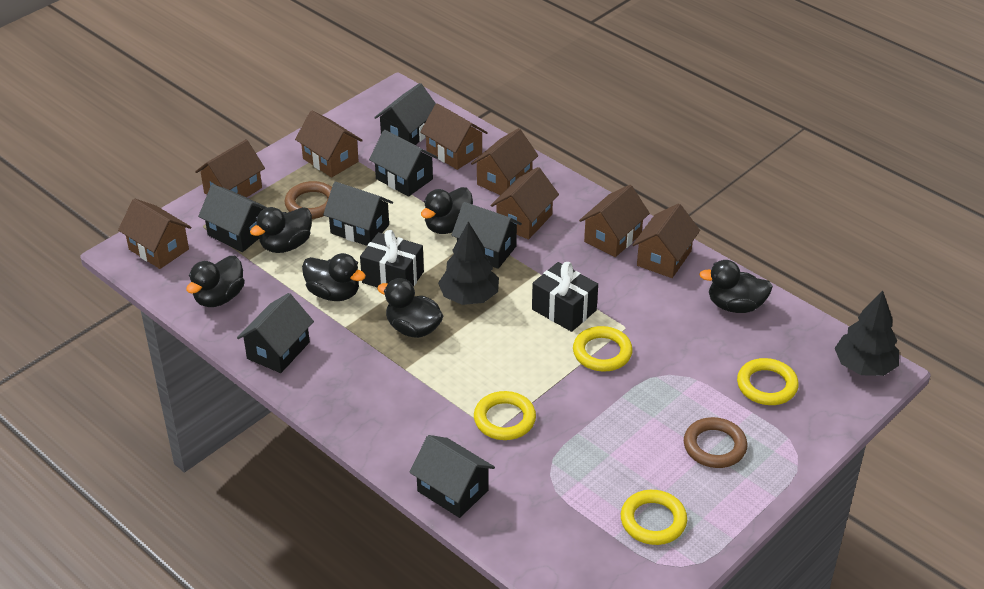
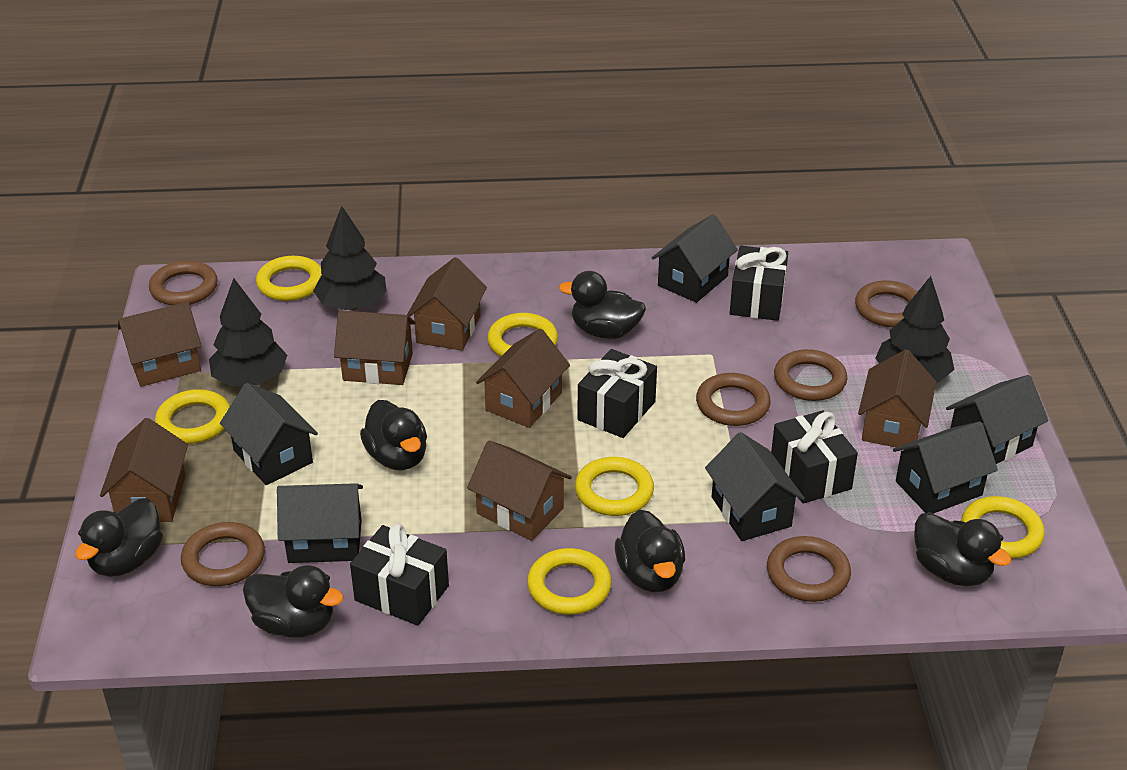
black gift: 2 -> 4
black house: 7 -> 6
black tree: 2 -> 3
brown house: 8 -> 7
brown ring: 2 -> 6
yellow ring: 4 -> 6

